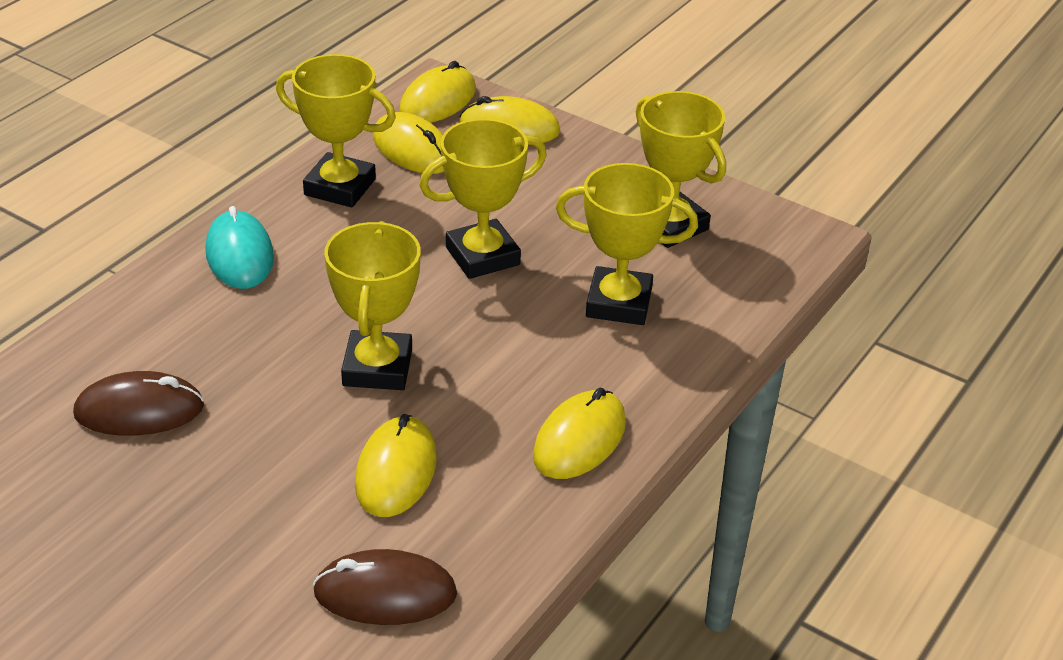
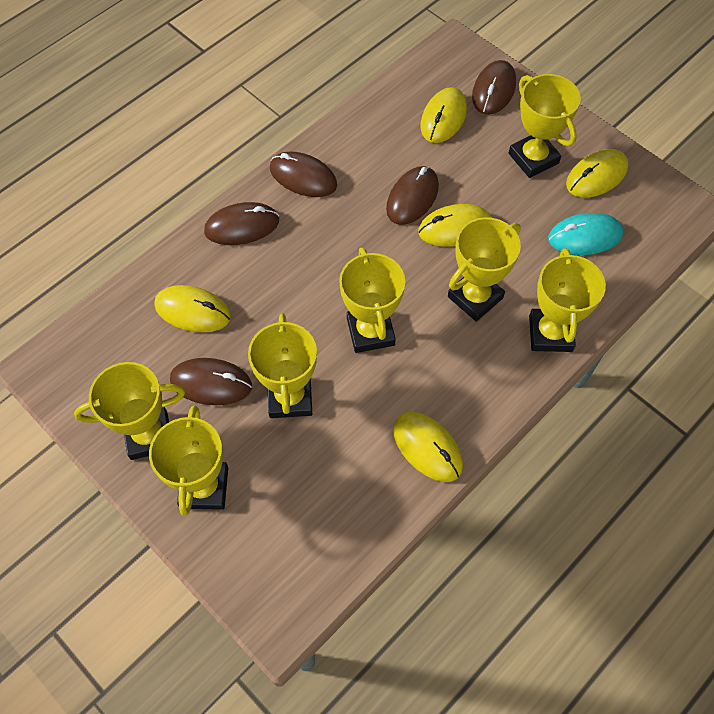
brown mouse: 2 -> 5
yellow trophy: 5 -> 7

